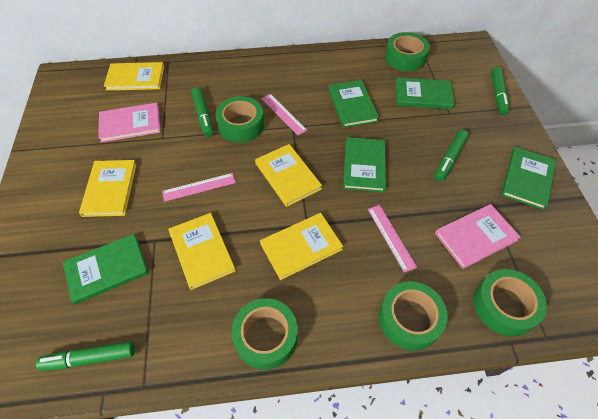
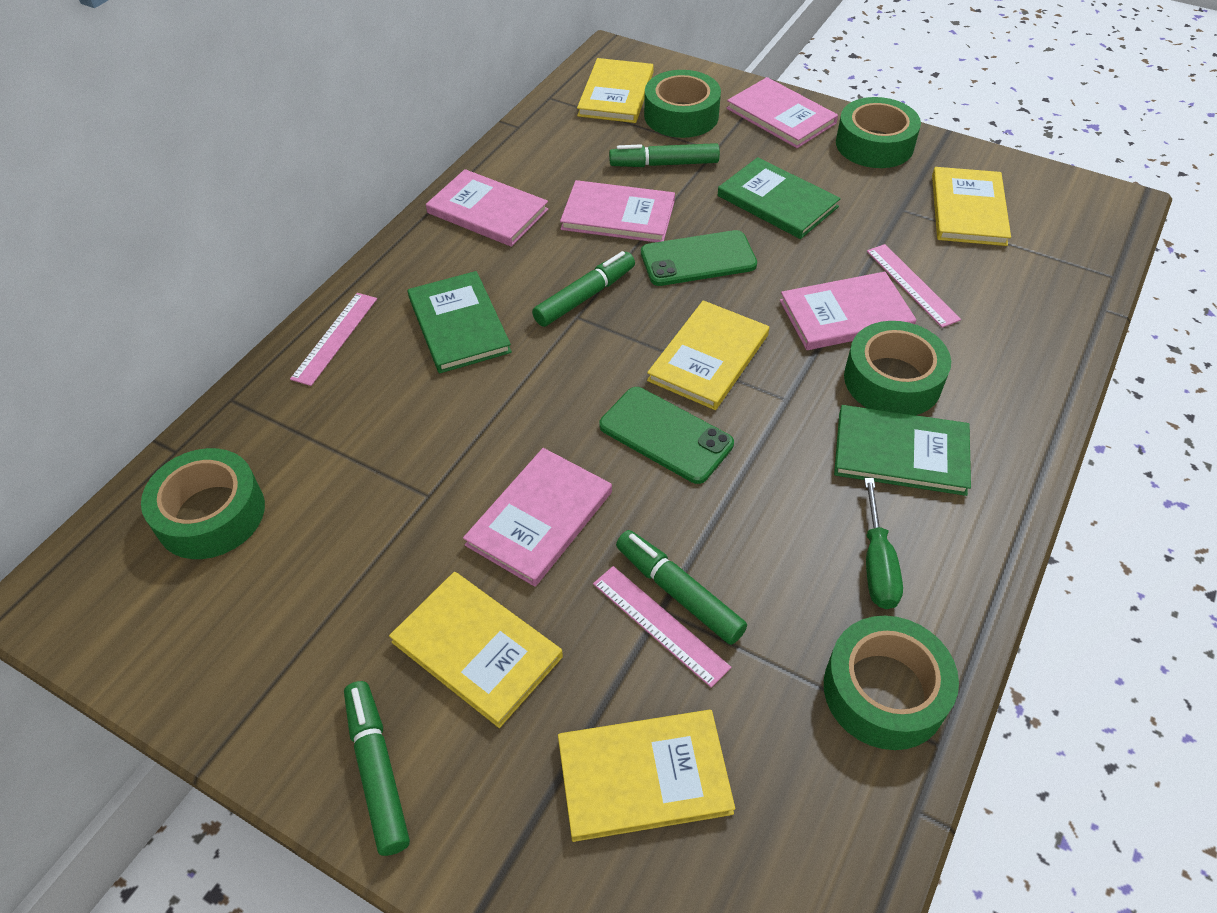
green book: 5 -> 3
green phone: 0 -> 2
green screwdriver: 0 -> 1
pink book: 2 -> 5

